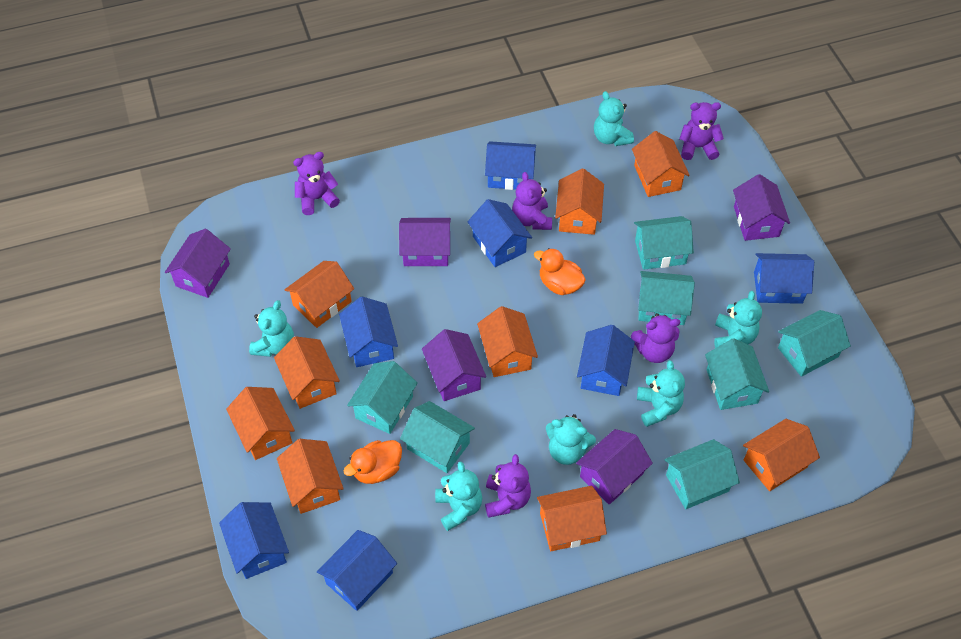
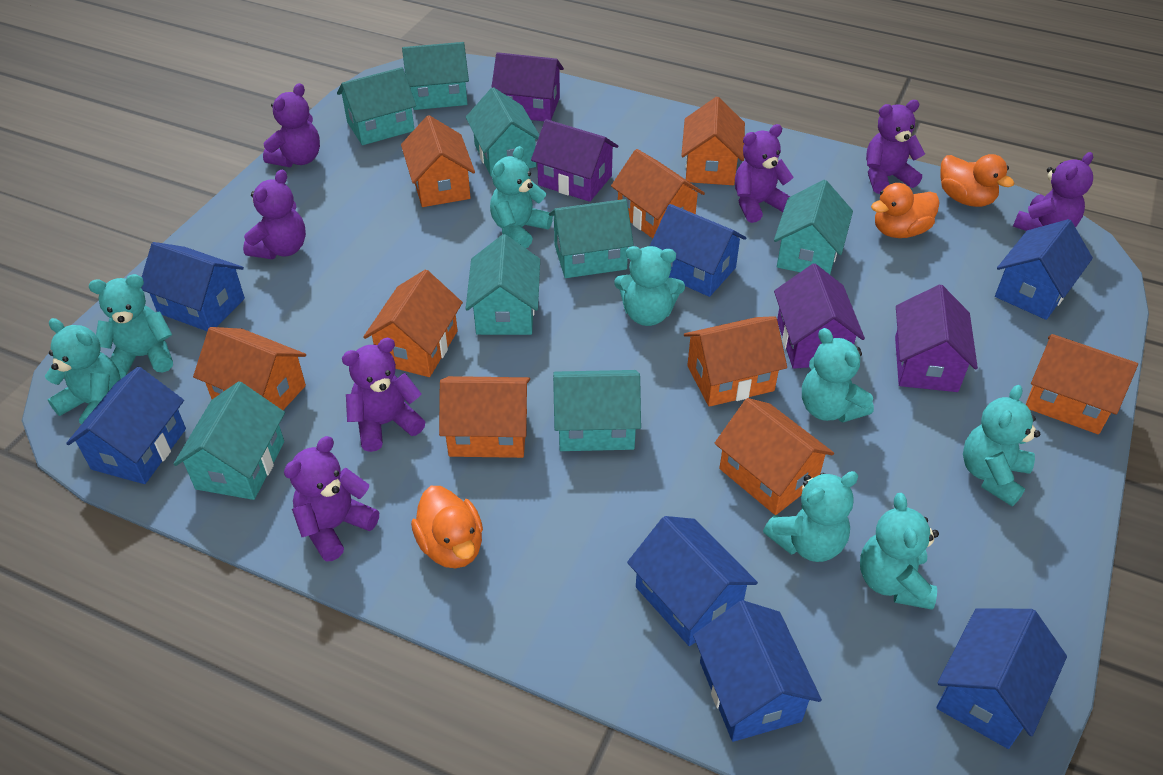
orange duck: 2 -> 3
purple house: 5 -> 4
purple teddy bear: 5 -> 7
turquoise house: 7 -> 8
turquoise teddy bear: 6 -> 8

